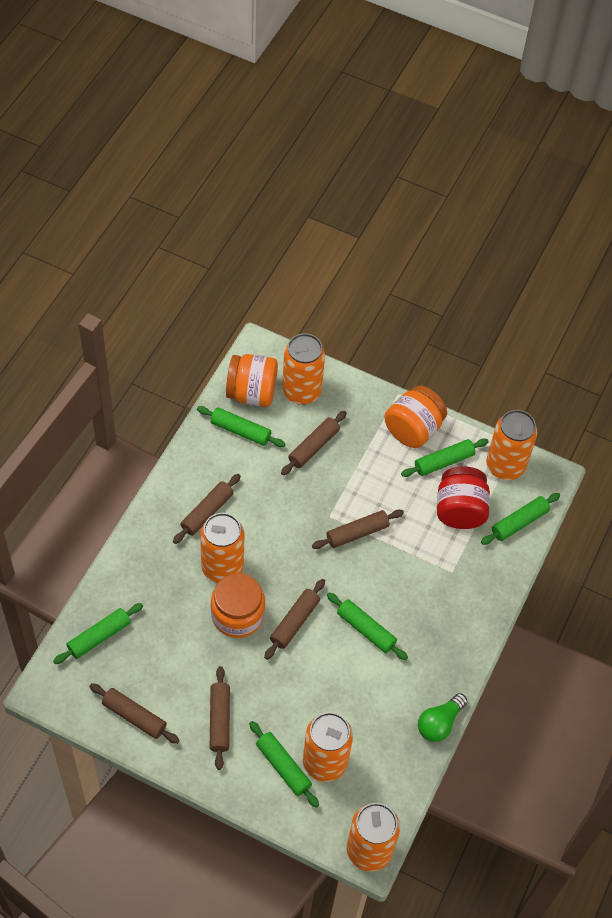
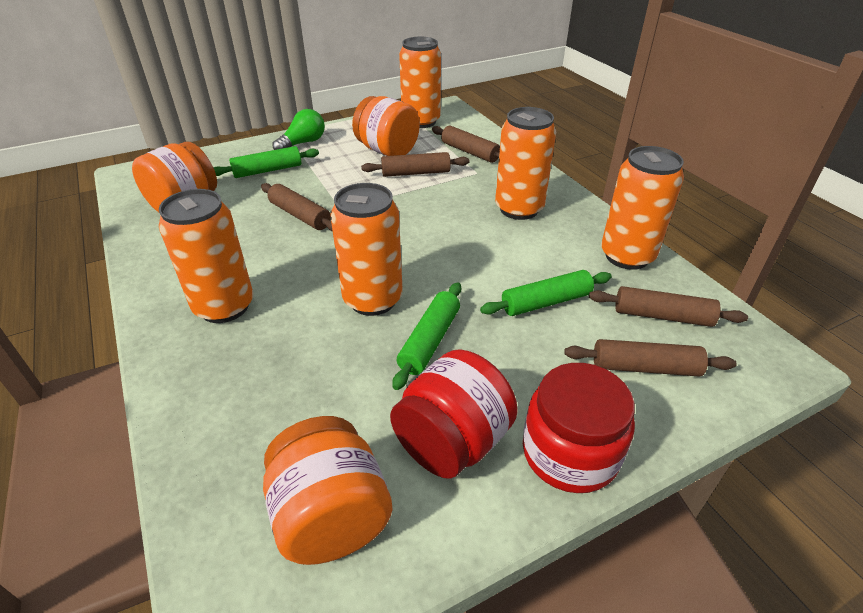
brown rolling pin: 6 -> 5
green rolling pin: 6 -> 3
red jar: 1 -> 2

